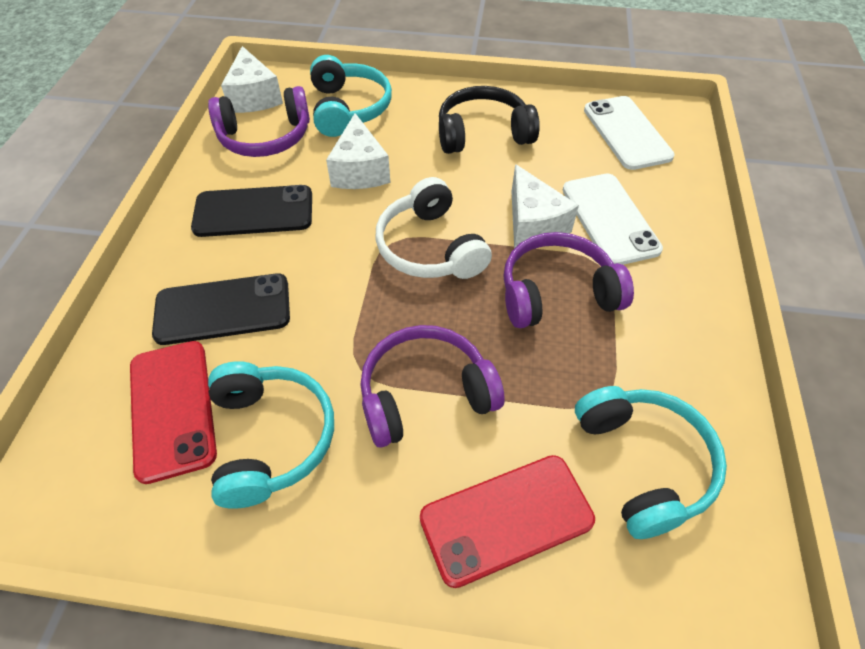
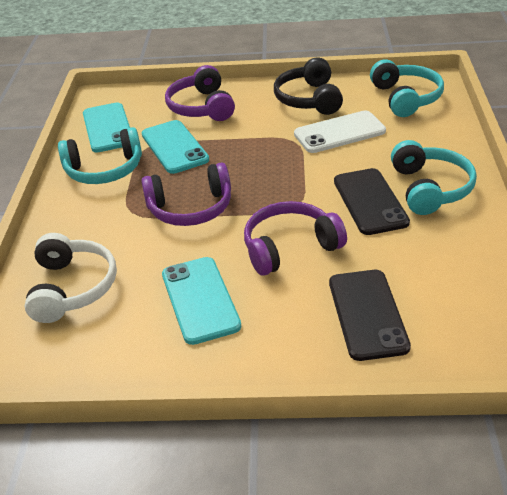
red phone: 2 -> 0
turquoise phone: 0 -> 3
white cheese: 3 -> 0
white phone: 2 -> 1

